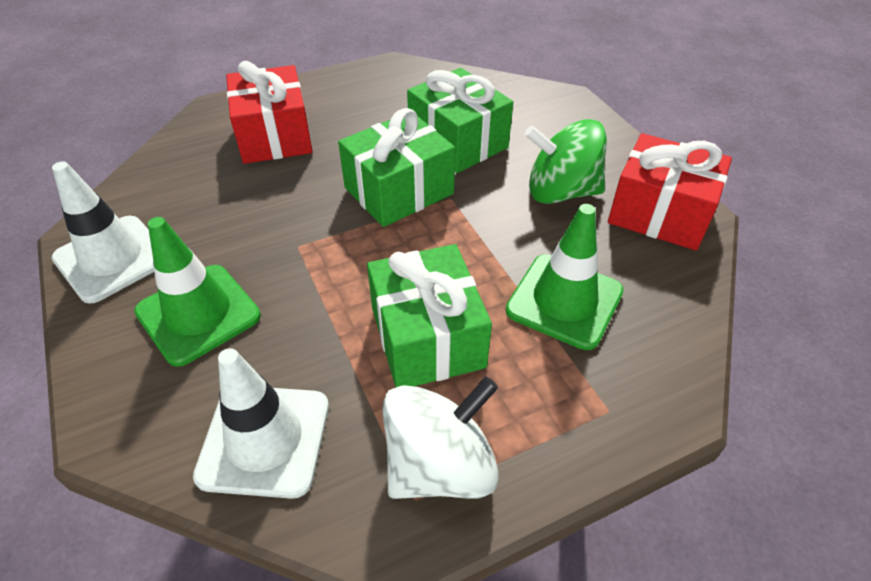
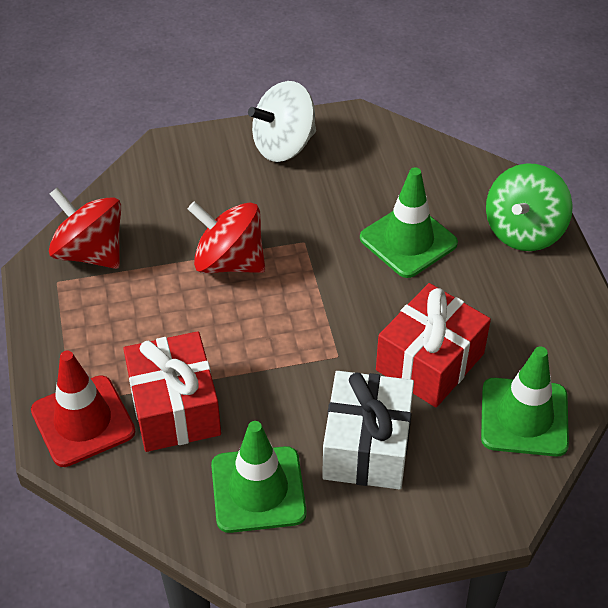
green gift: 3 -> 0
green traffic cone: 2 -> 3
red spinning top: 0 -> 2
red traffic cone: 0 -> 1
white gift: 0 -> 1
white traffic cone: 2 -> 0

